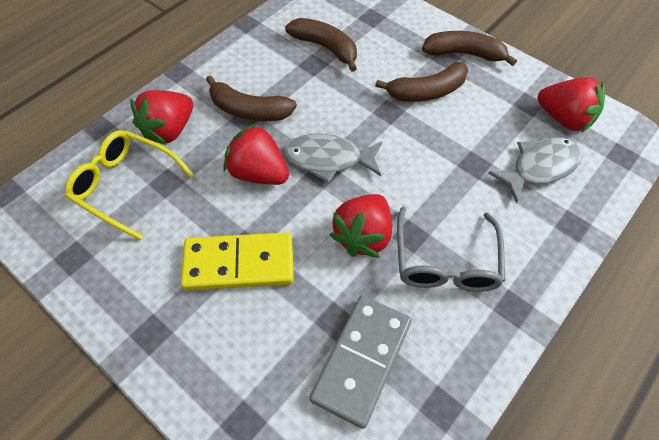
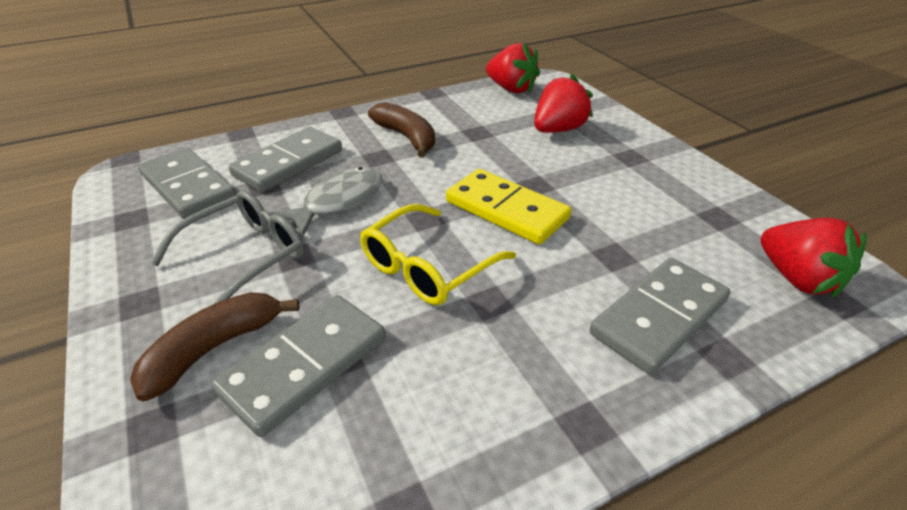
brown banana: 4 -> 2
grey domino: 1 -> 4
grey fish: 2 -> 1
red strawberry: 4 -> 3

